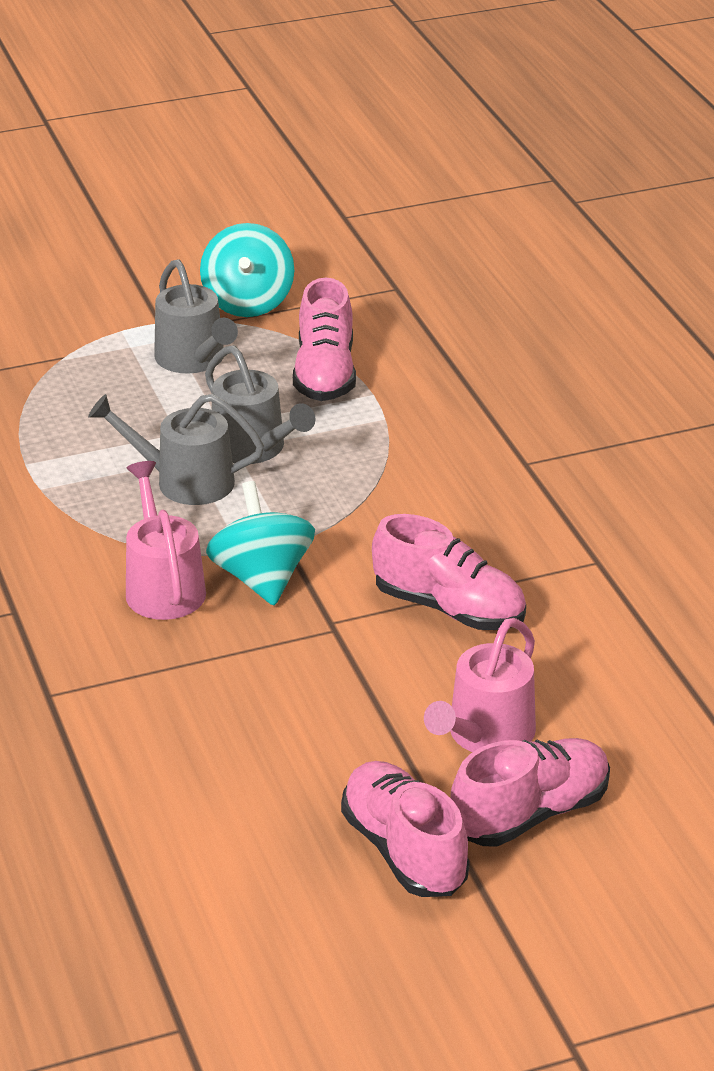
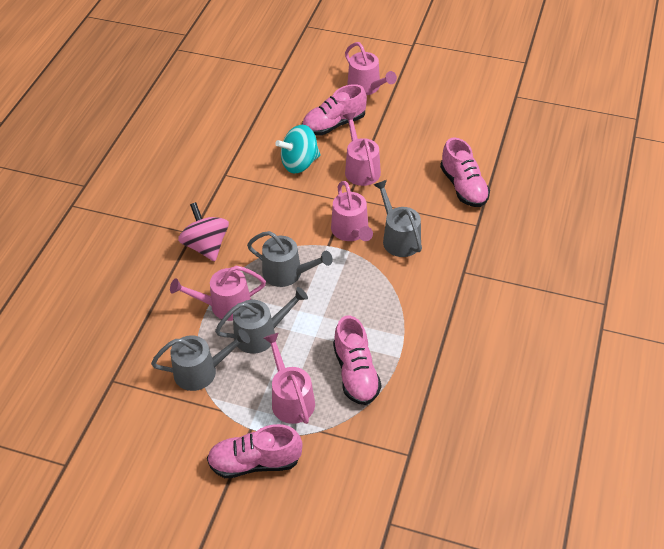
grey watering can: 3 -> 4
pink spinning top: 0 -> 1
pink watering can: 2 -> 5
turquoise spinning top: 2 -> 1

